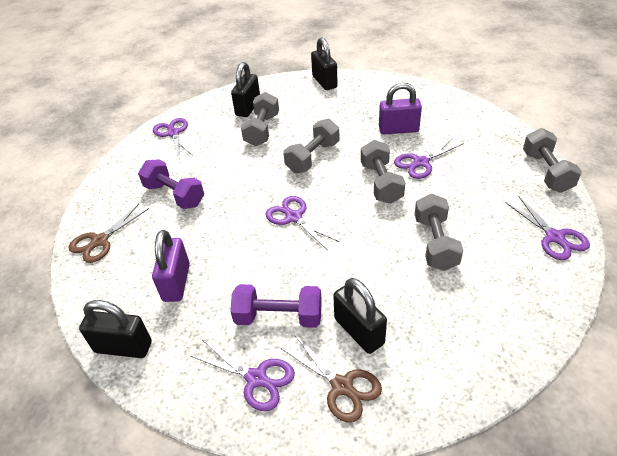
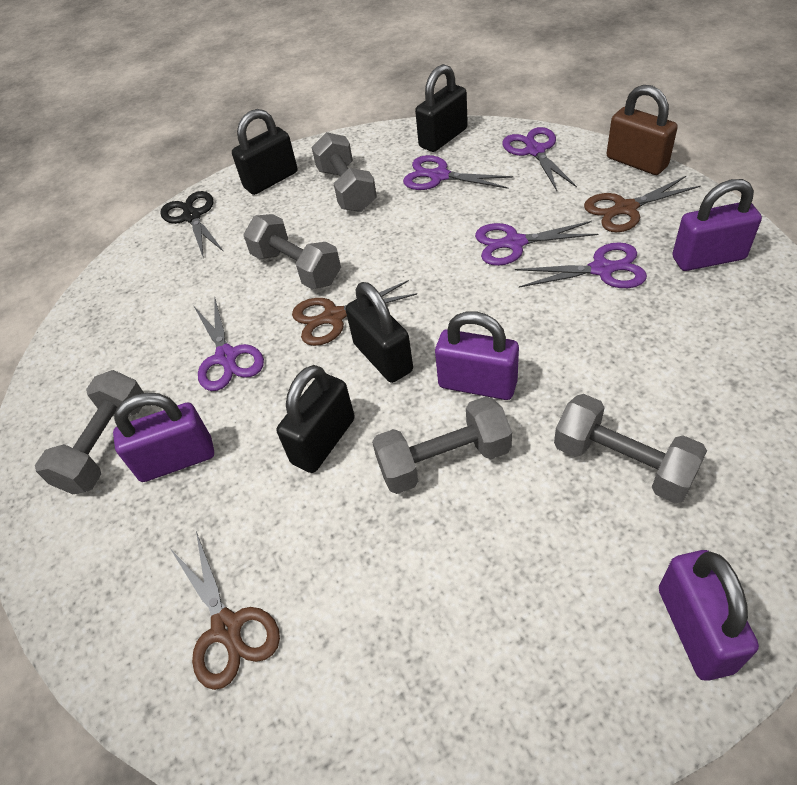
black scissors: 0 -> 1
brown padlock: 0 -> 1
brown scissors: 2 -> 3
purple dumbbell: 2 -> 0
purple padlock: 2 -> 4

